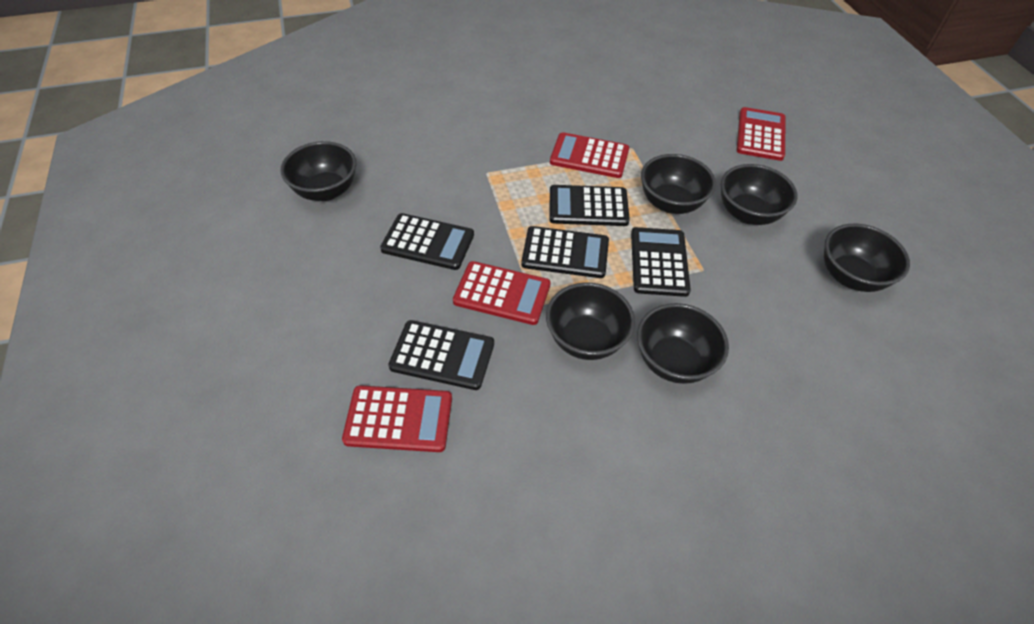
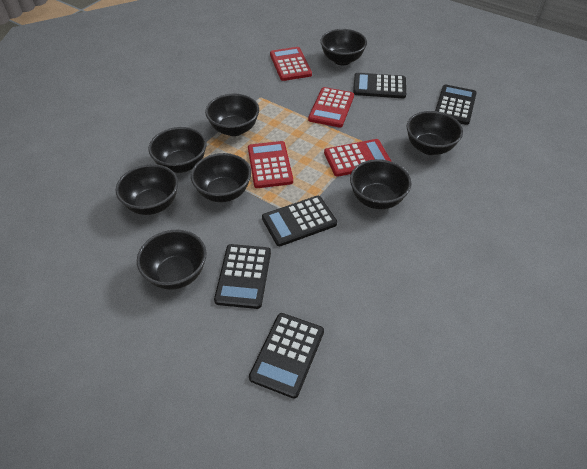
black bowl: 6 -> 8

